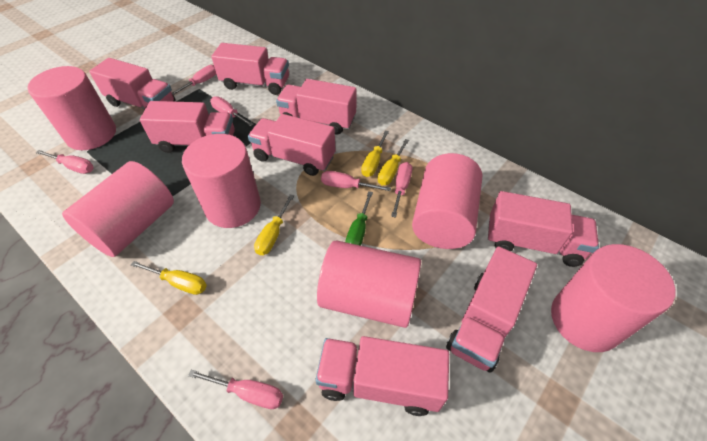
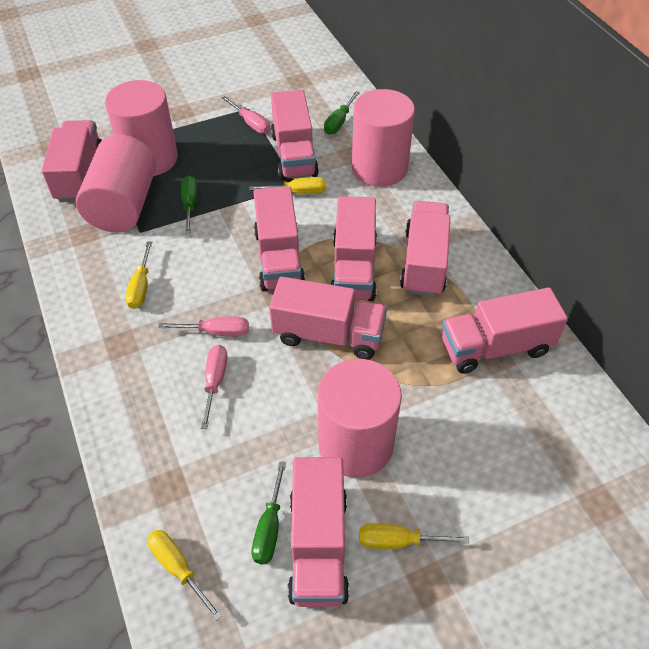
green screwdriver: 1 -> 3
pink cylinder: 6 -> 4
pink screwdriver: 6 -> 3

